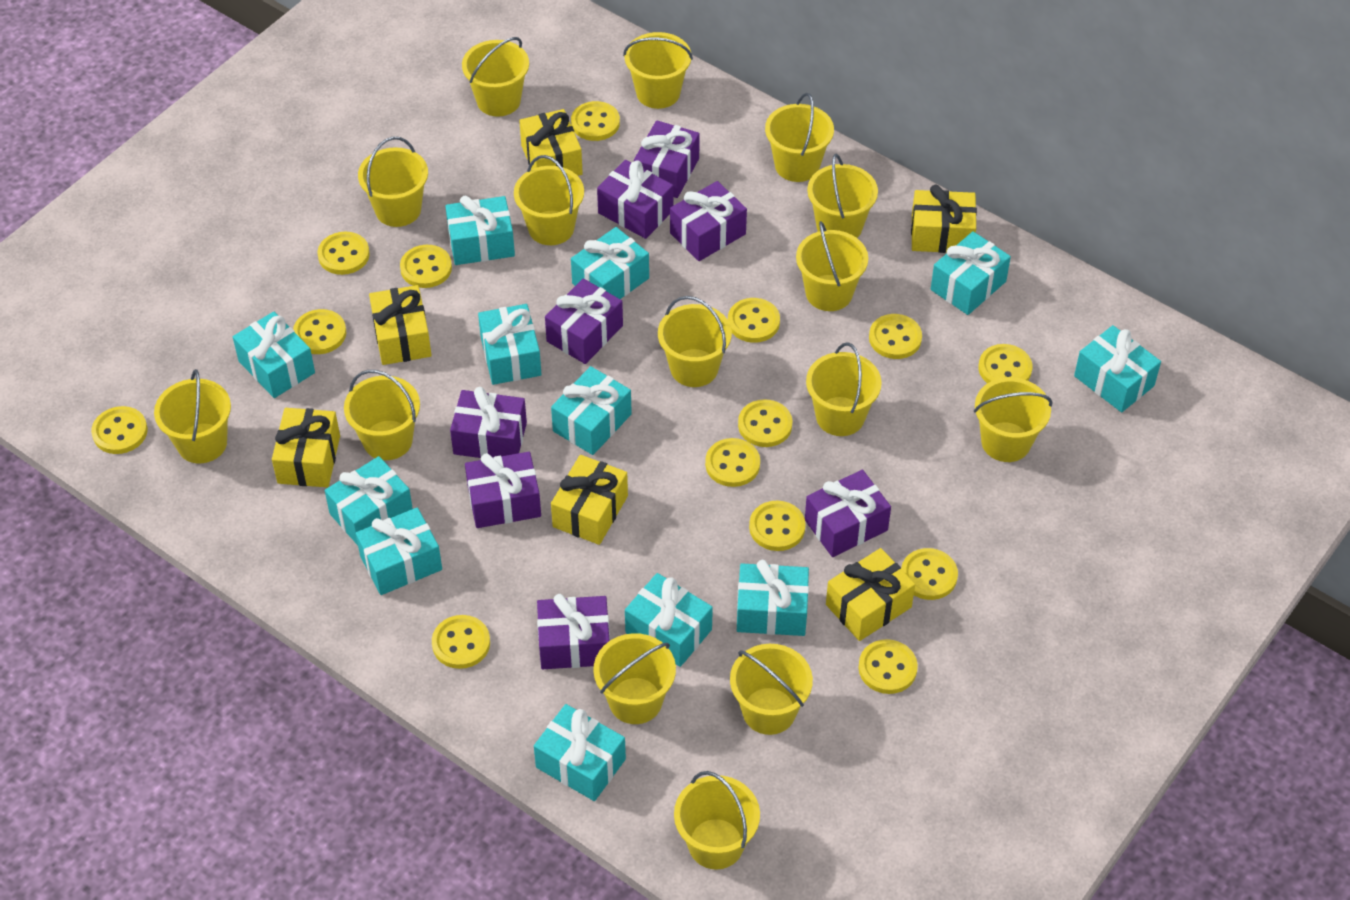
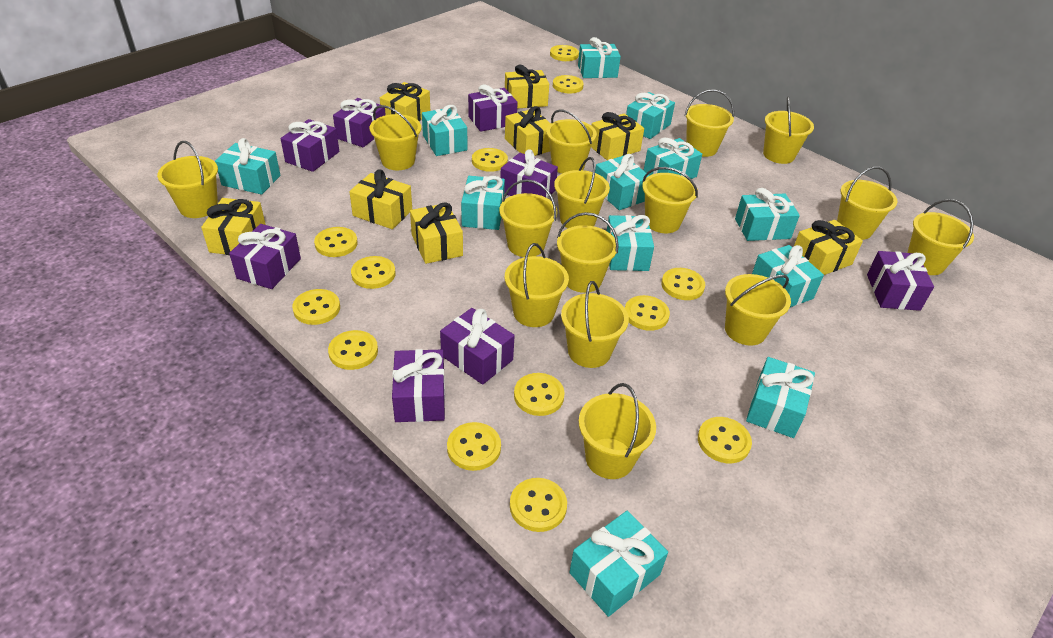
yellow button: 14 -> 13
yellow gift: 6 -> 8

